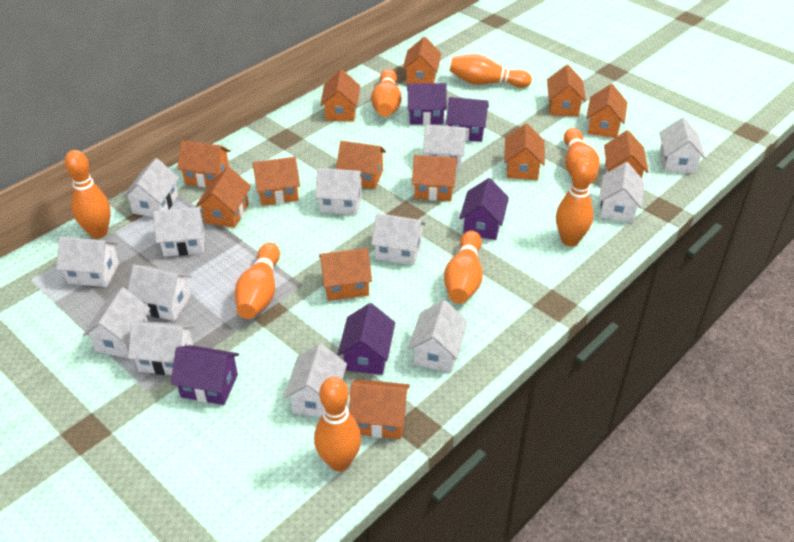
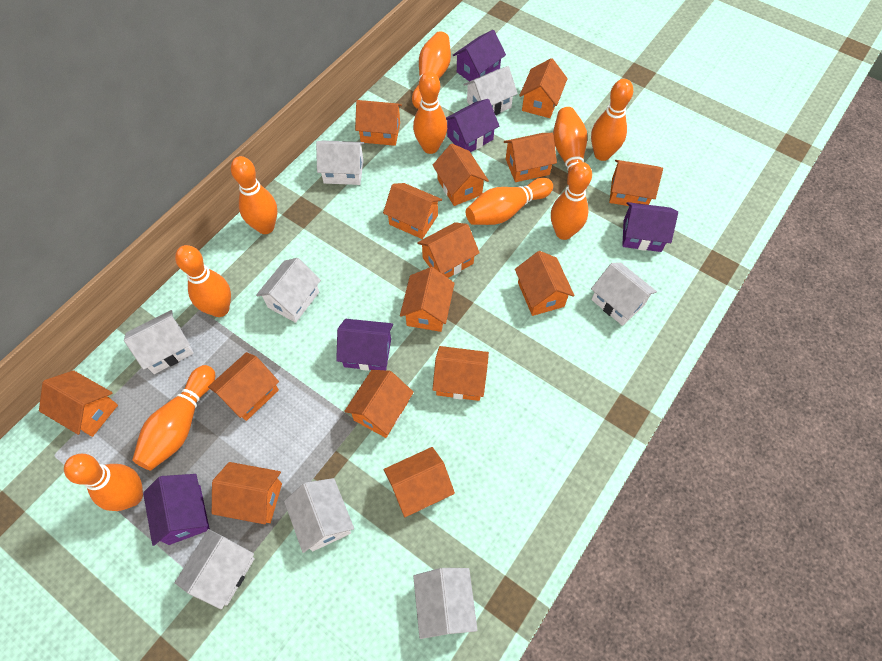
orange bowling pin: 8 -> 10
orange house: 13 -> 15
white house: 13 -> 8

